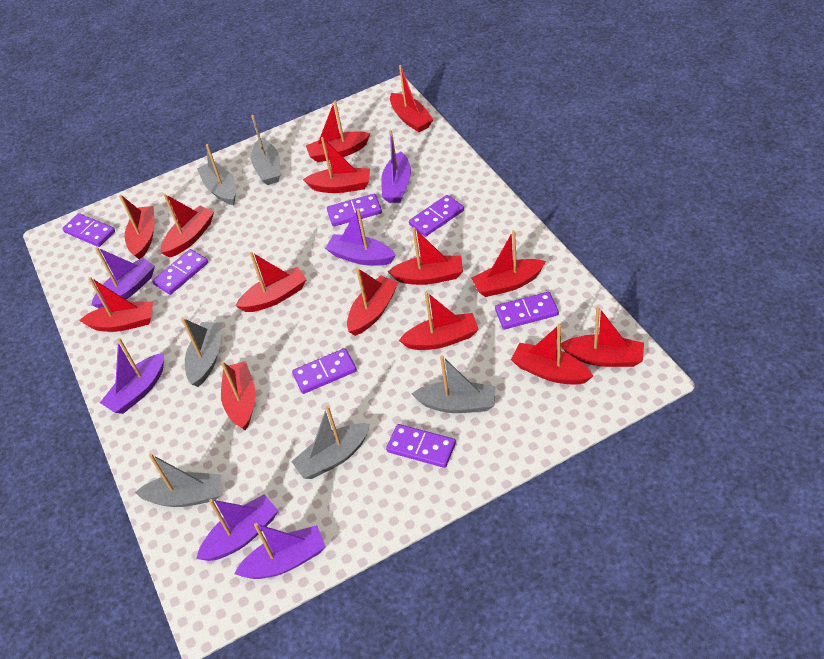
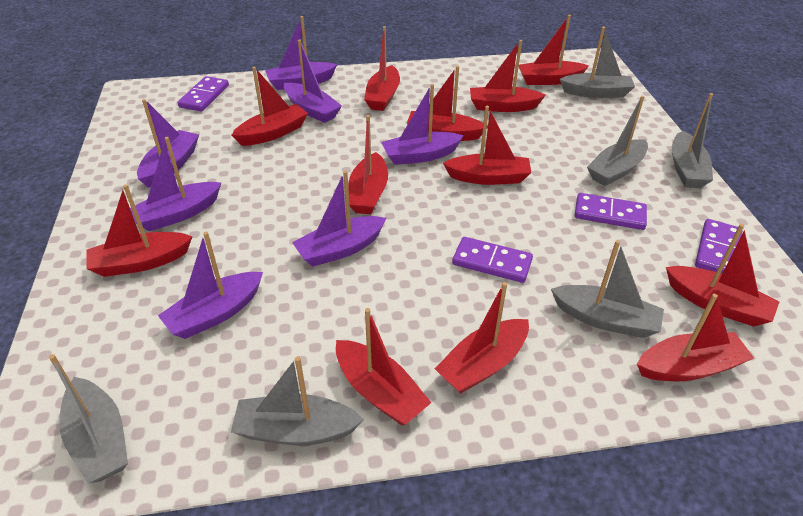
purple boat: 6 -> 7
purple domino: 7 -> 4
red boat: 14 -> 12

